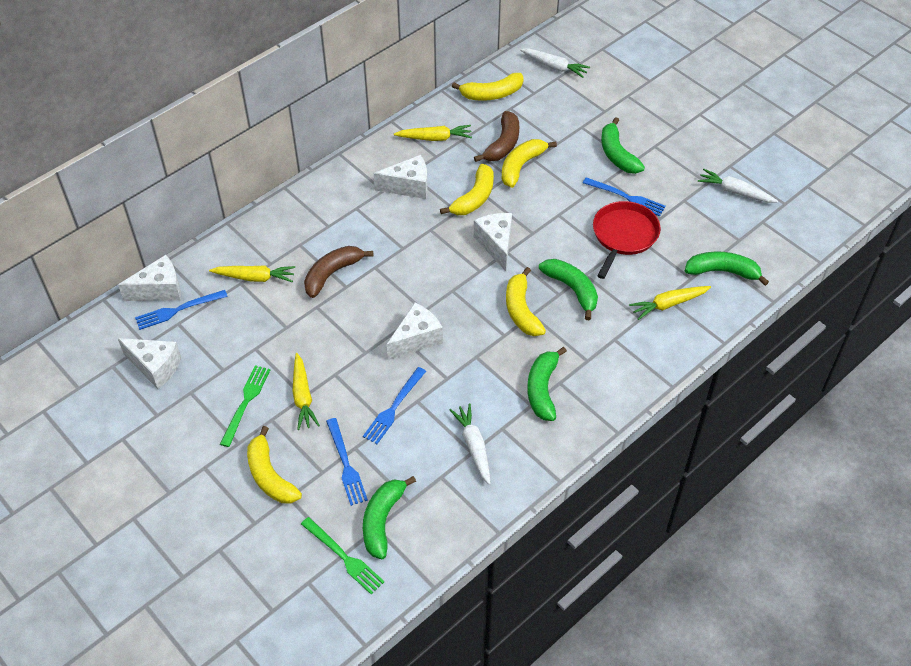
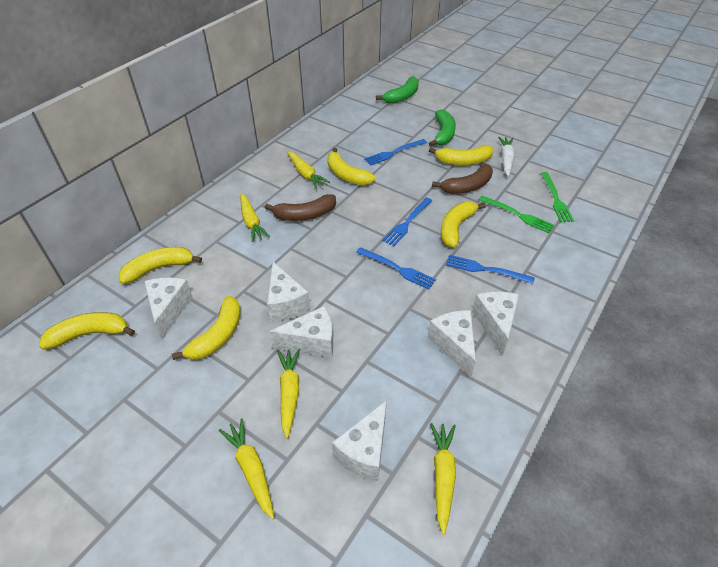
green banana: 5 -> 2
red pan: 1 -> 0
white carrot: 3 -> 1
white cheese: 5 -> 6
yellow banana: 5 -> 6
yellow carrot: 4 -> 5

